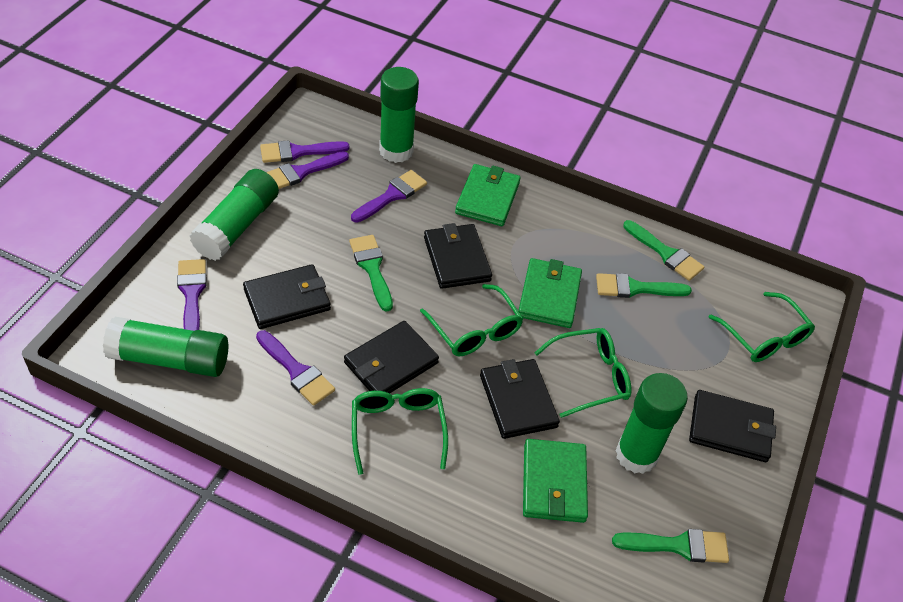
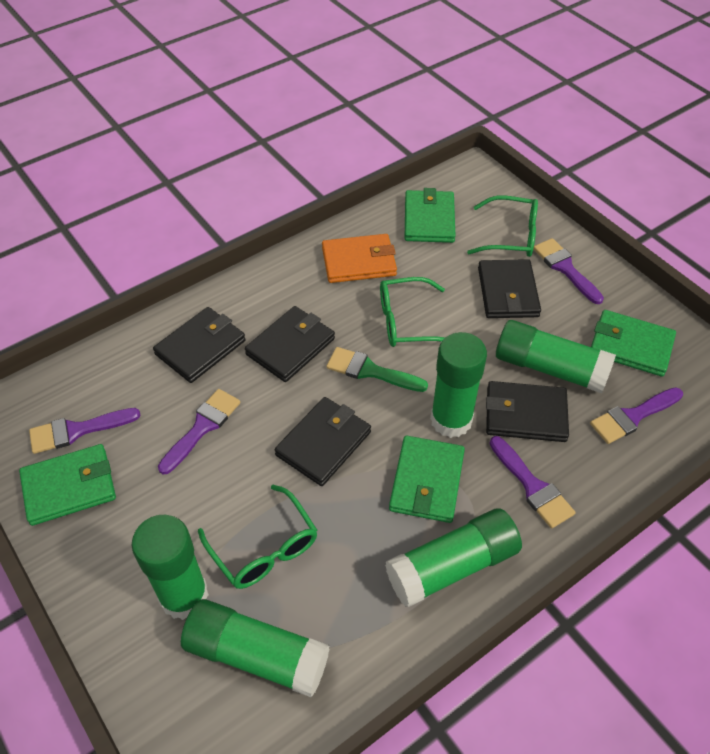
green brush: 4 -> 1
green glasses: 4 -> 3
green glue stick: 4 -> 5
green wallet: 3 -> 4
orange wallet: 0 -> 1

